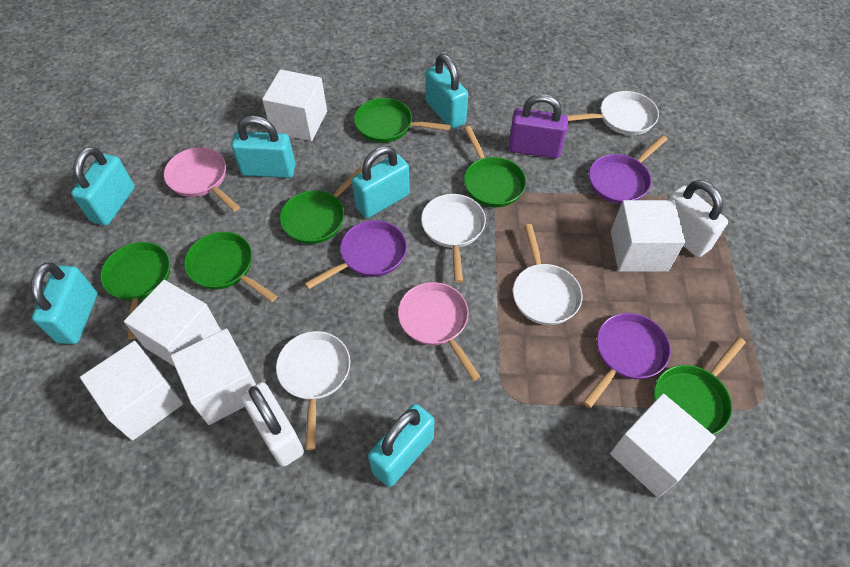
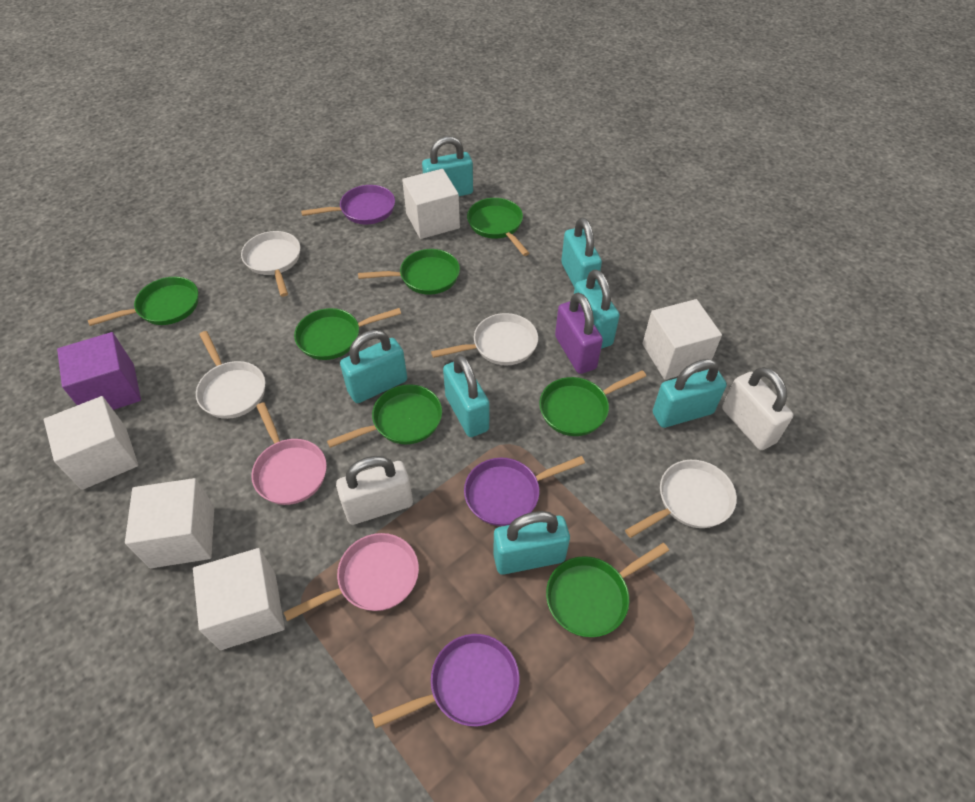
green pan: 6 -> 7
purple cube: 0 -> 1
turquoise padlock: 6 -> 7
white cube: 6 -> 5

